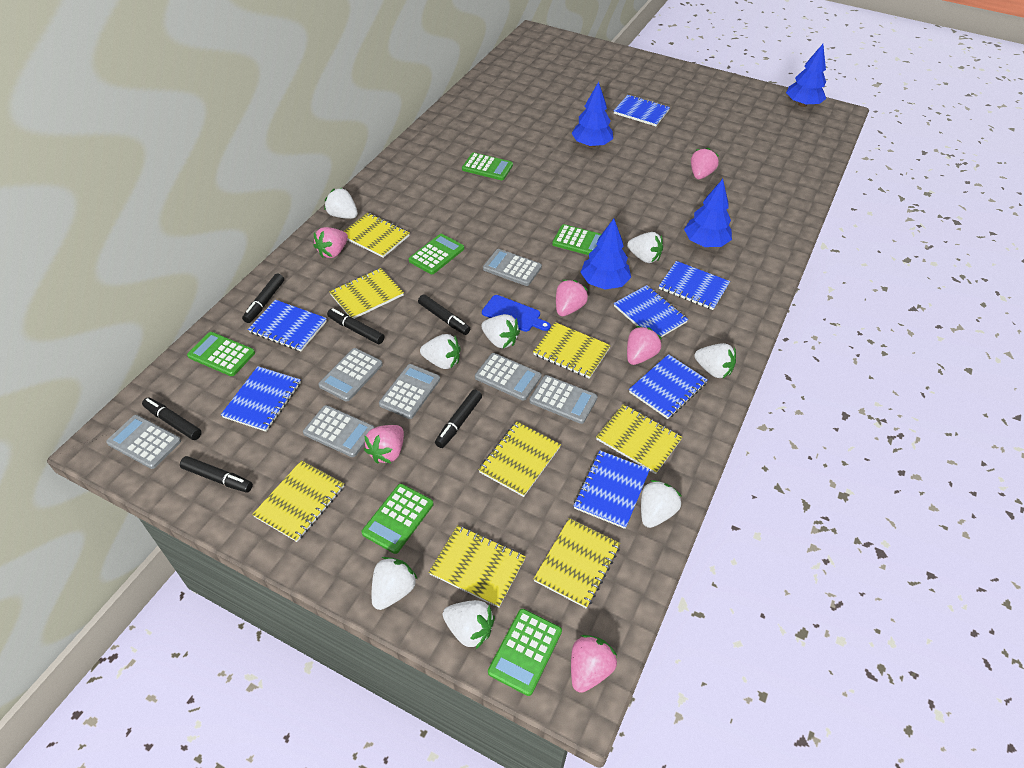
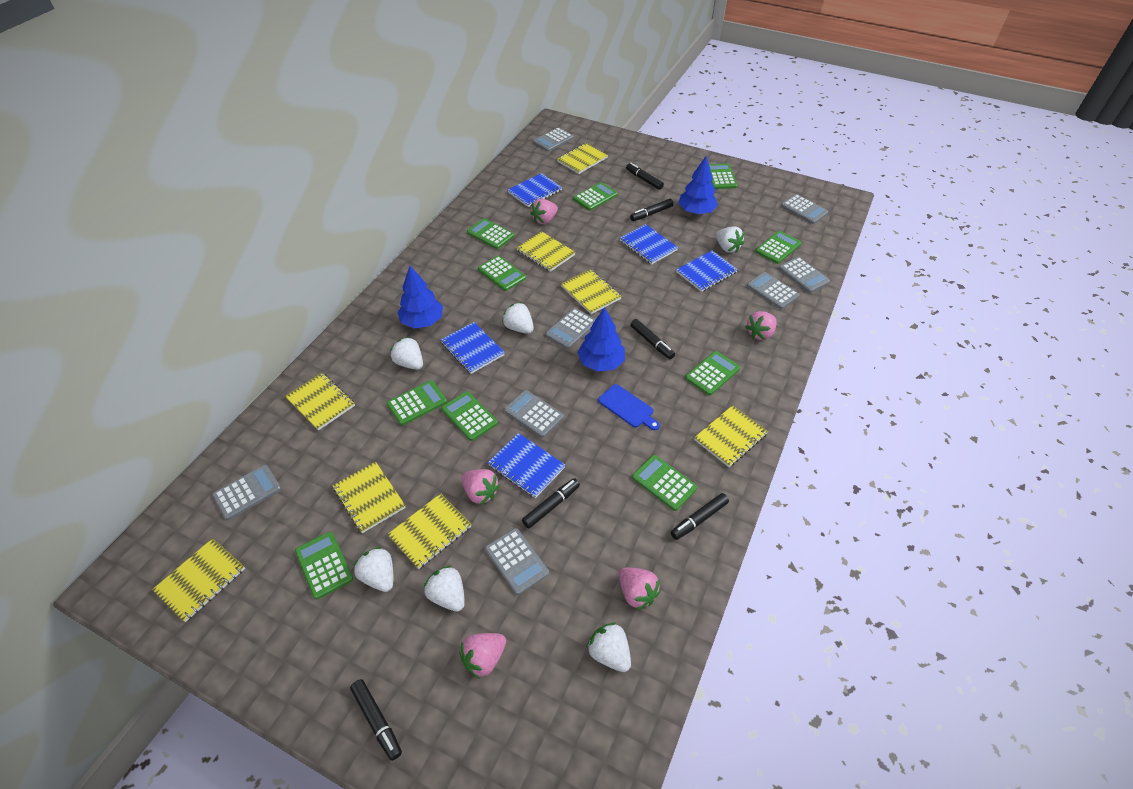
blue notebook: 7 -> 5
blue tree: 4 -> 3
green calculator: 6 -> 10
grey calculator: 7 -> 8
pink strawberry: 6 -> 5
white strawberry: 8 -> 6

